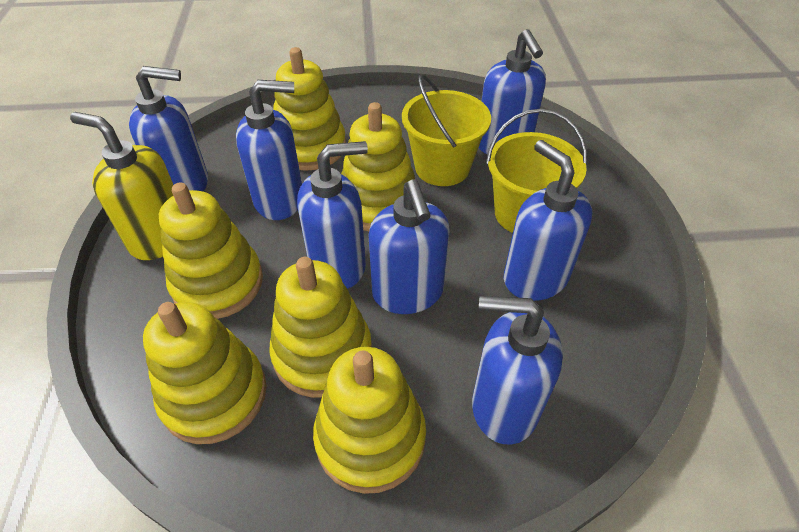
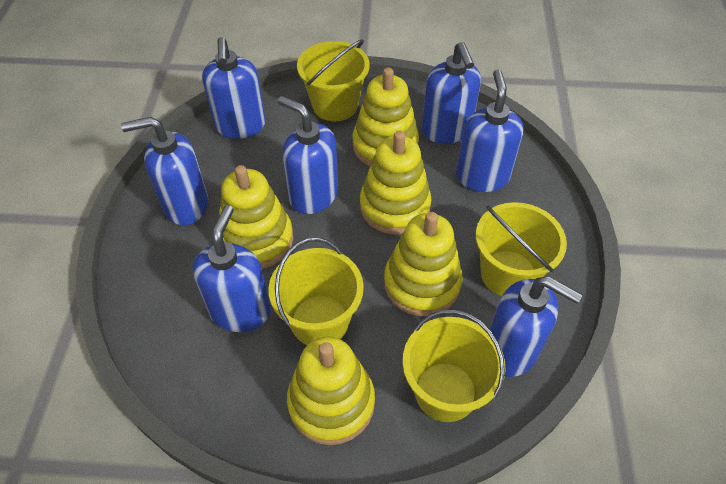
yellow bucket: 2 -> 4
yellow soap dispenser: 1 -> 0
yellow stacking toy: 6 -> 5

